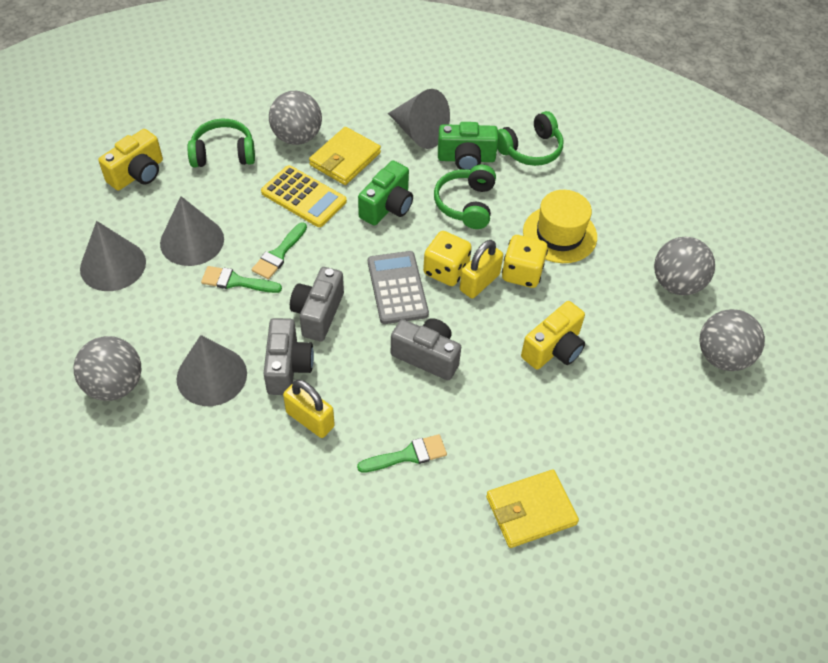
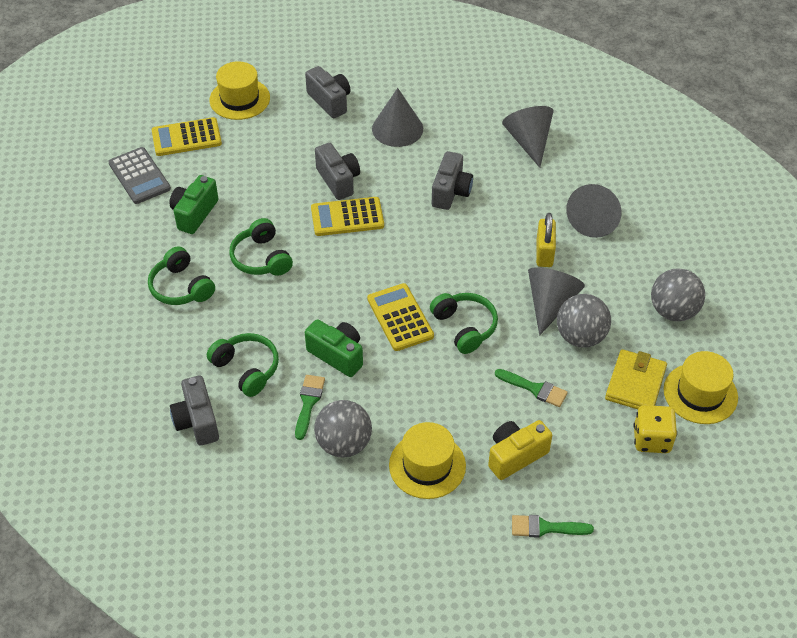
green headphones: 3 -> 4
grey ball: 4 -> 3
grey camera: 3 -> 4
yellow calculator: 1 -> 3
yellow camera: 2 -> 1
yellow dice: 2 -> 1
yellow hat: 1 -> 3
yellow padlock: 2 -> 1
yellow wallet: 2 -> 1

